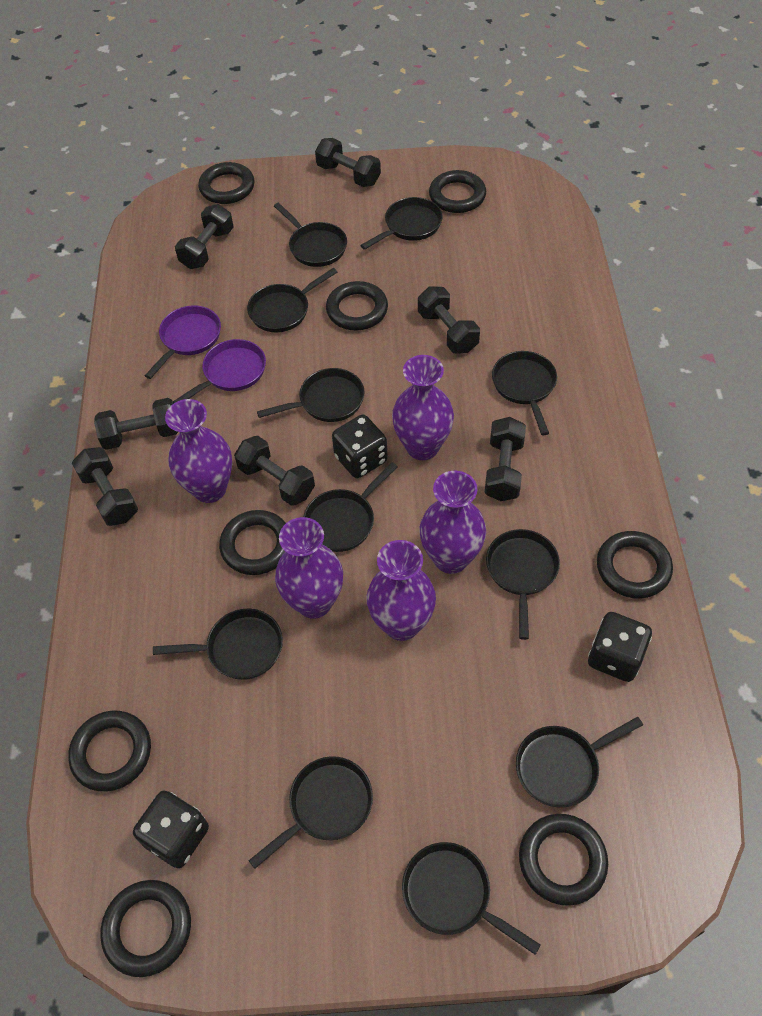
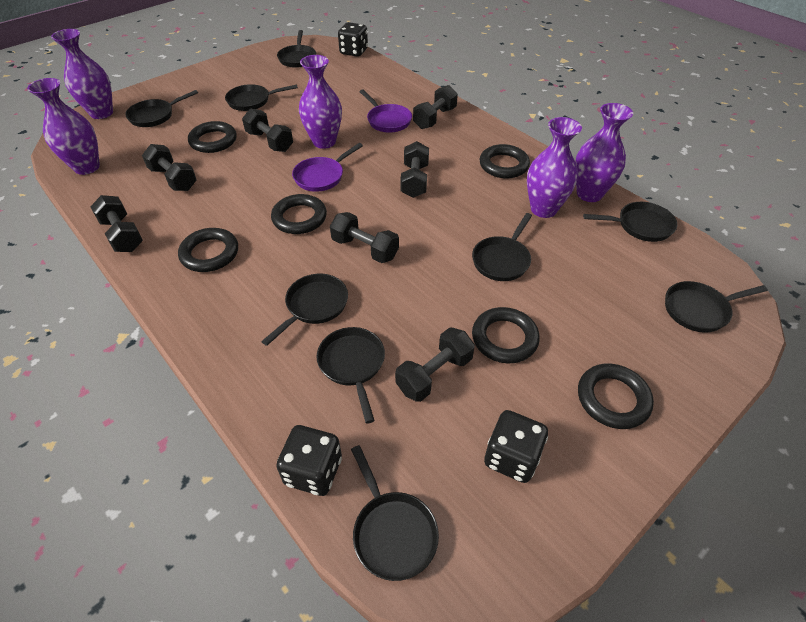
black pan: 11 -> 9
black ring: 8 -> 6

